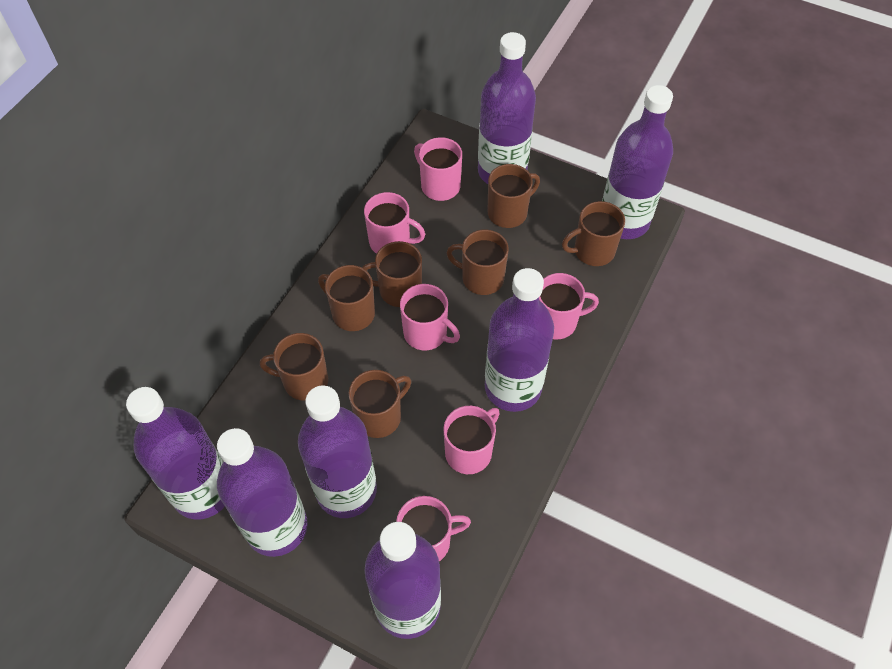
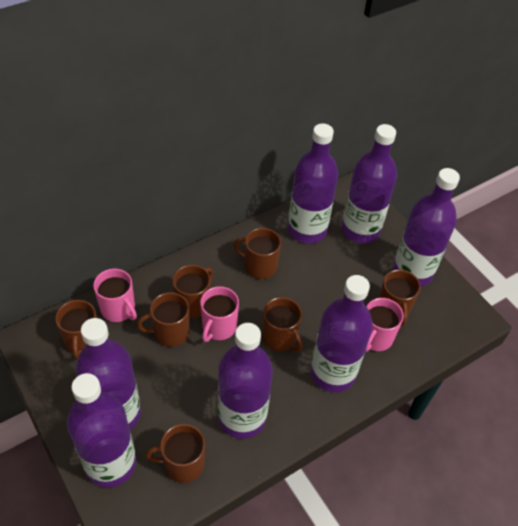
pink mug: 6 -> 3

